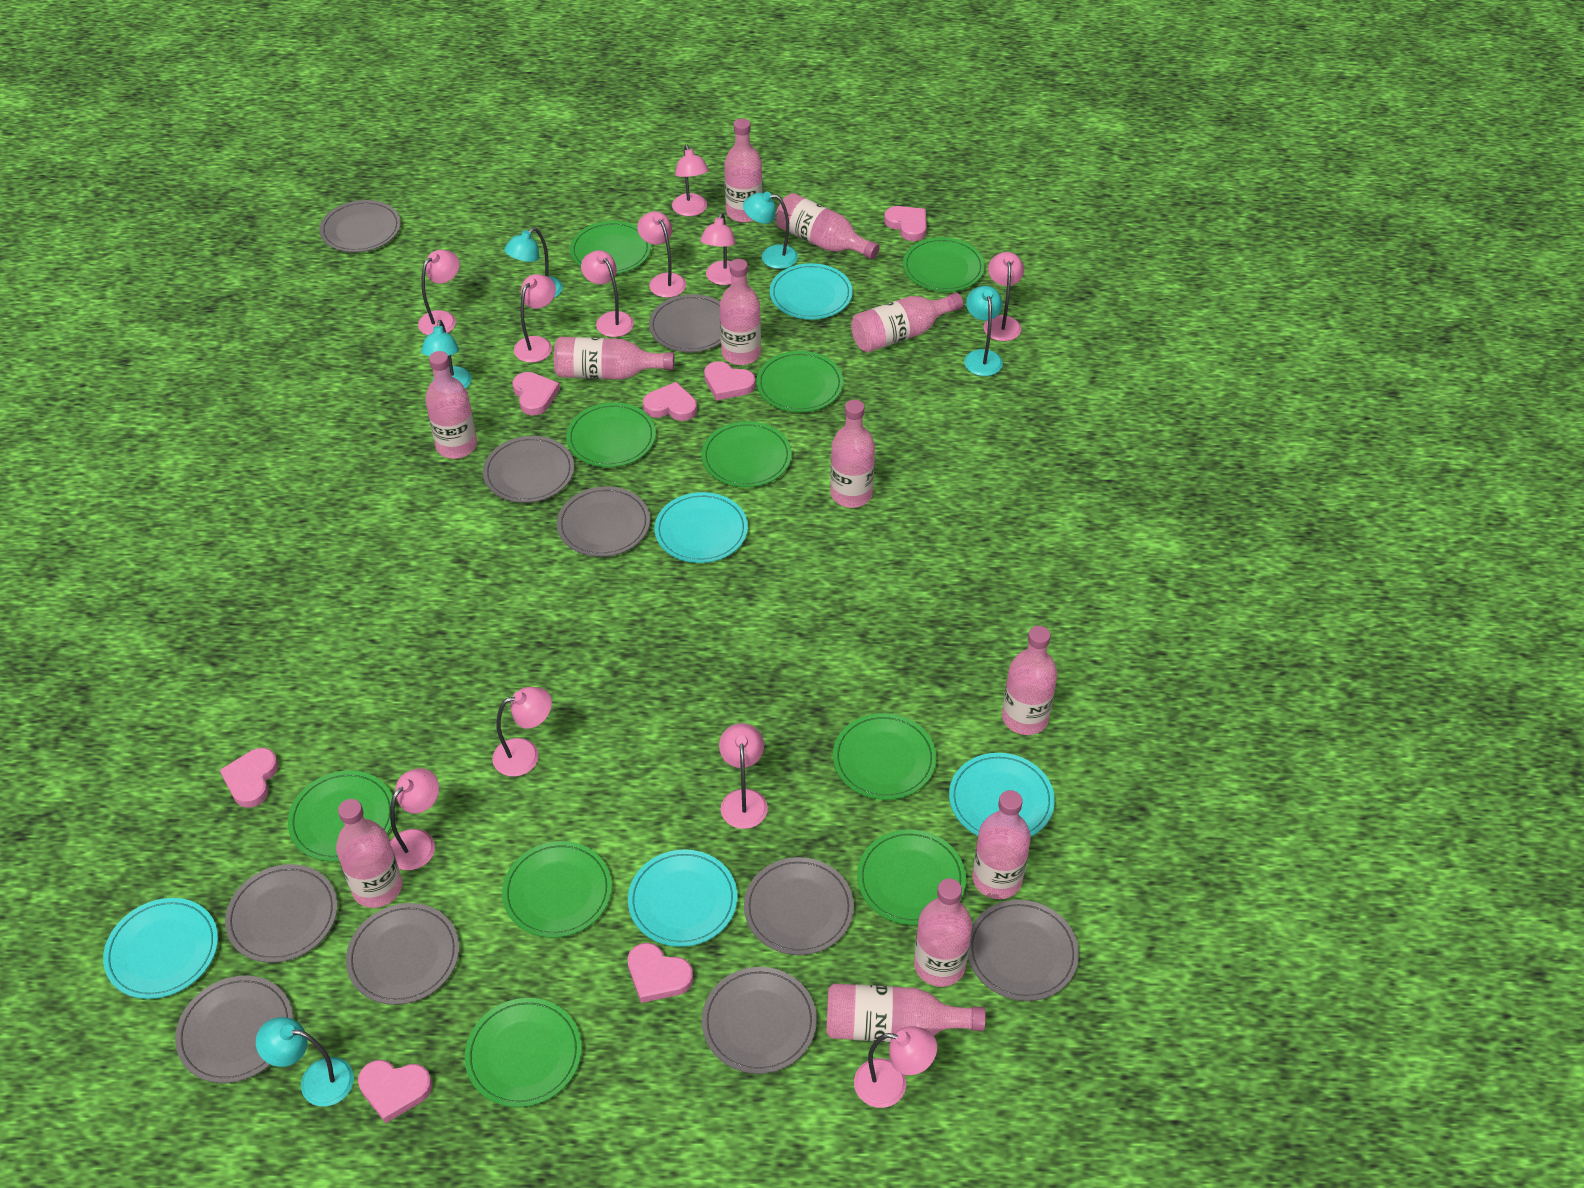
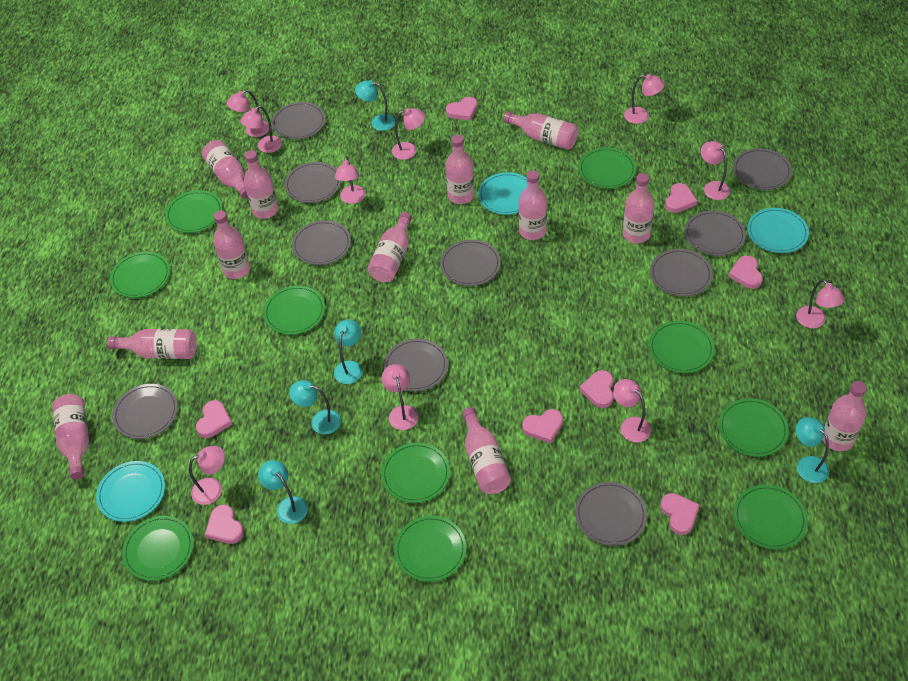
pink heart: 7 -> 8
pink lamp: 11 -> 10
turquoise plate: 5 -> 3

